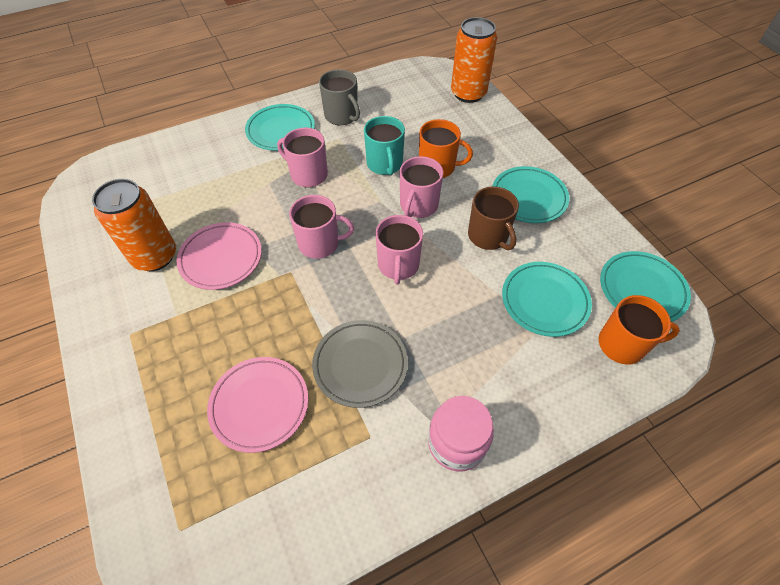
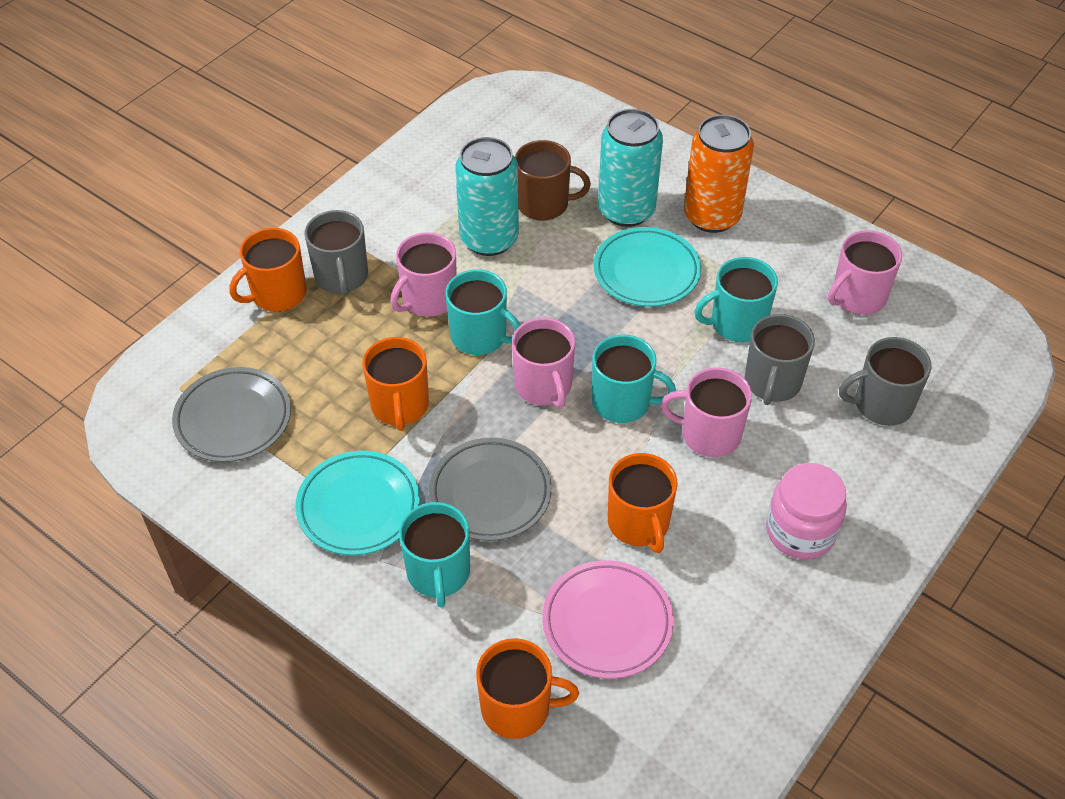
grey mug: 1 -> 3
grey plate: 1 -> 2
orange can: 2 -> 1
orange mug: 2 -> 4
pink plate: 2 -> 1
turquoise can: 0 -> 2
turquoise mug: 1 -> 4
turquoise plate: 4 -> 2

